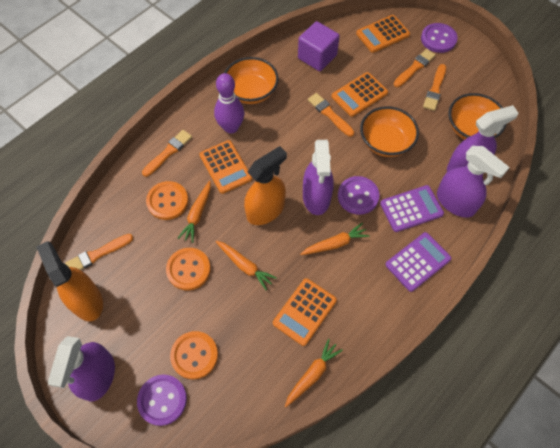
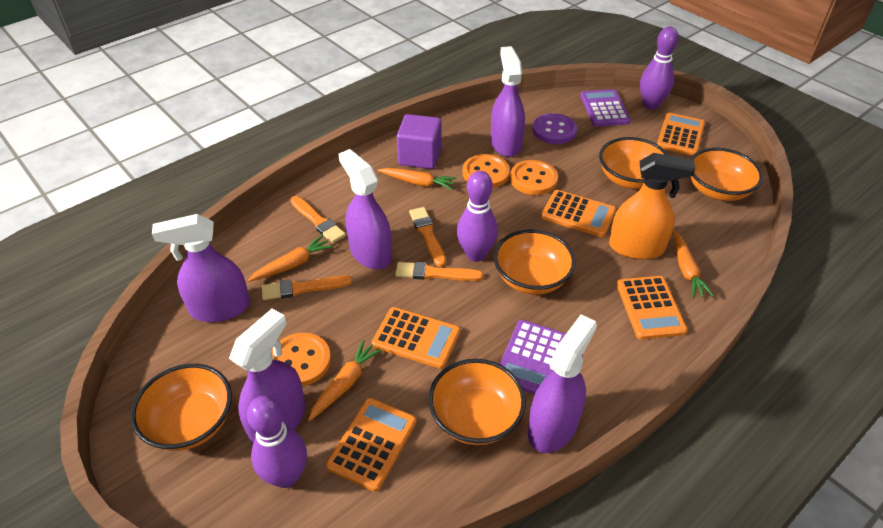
orange bowl: 3 -> 5
orange brush: 5 -> 4
orange calculator: 4 -> 5
orange spray bottle: 2 -> 1
purple bowling pin: 1 -> 3
purple button: 3 -> 1
purple spray bottle: 4 -> 5

